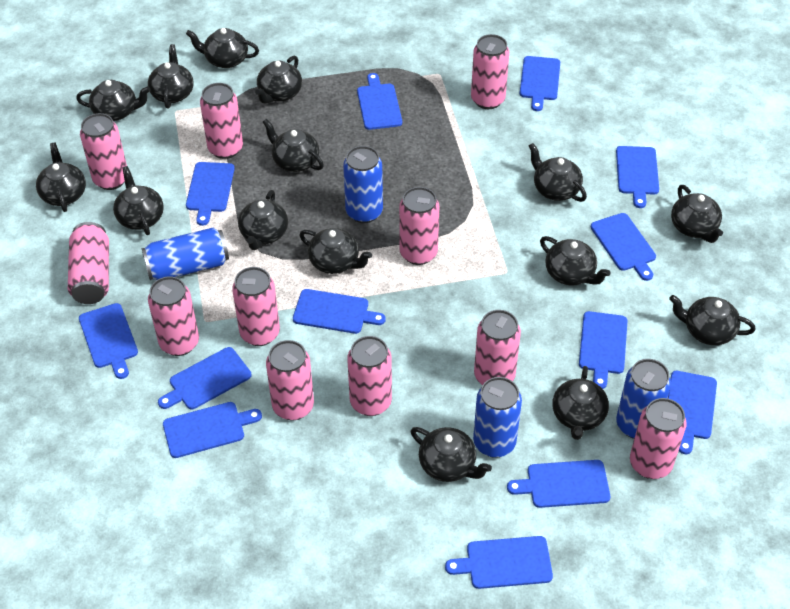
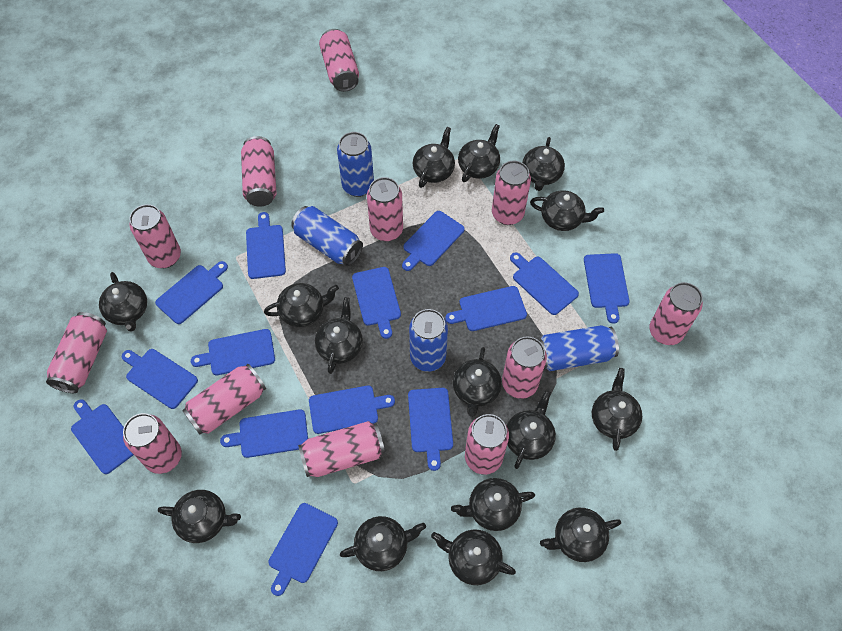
blue cutting board: 13 -> 14
pink can: 11 -> 12

